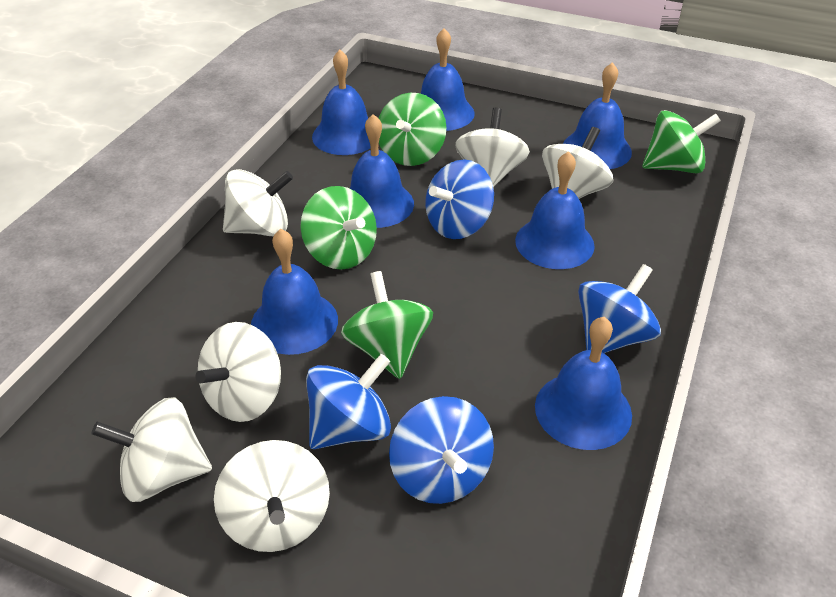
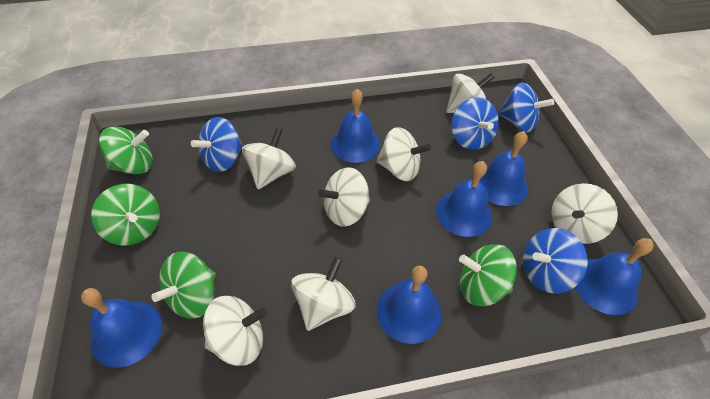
blue bell: 7 -> 6
white spinning top: 6 -> 7

